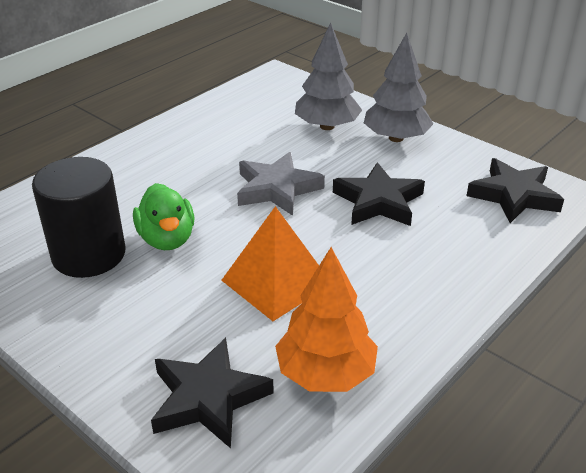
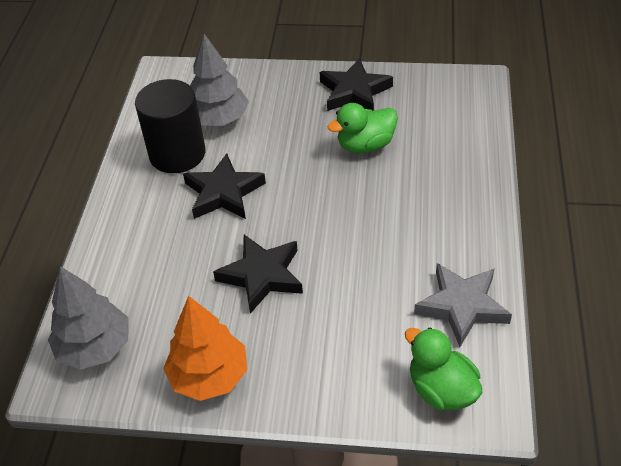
green duck: 1 -> 2
orange pyramid: 1 -> 0

